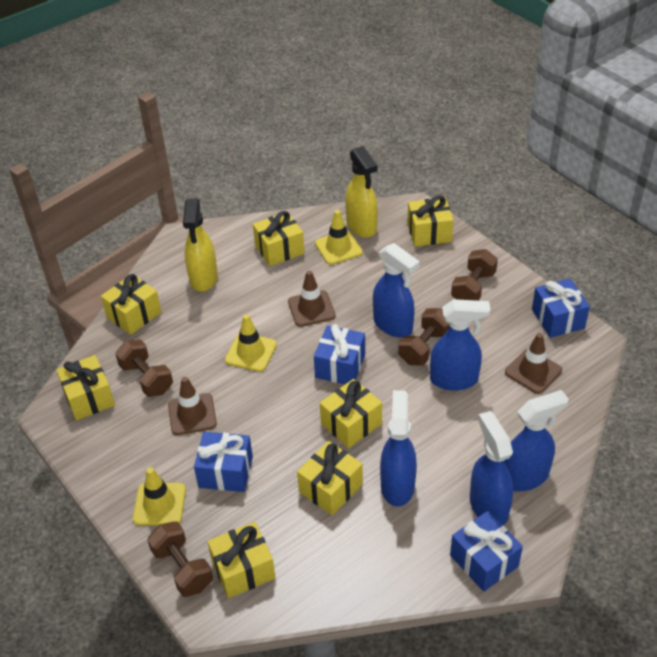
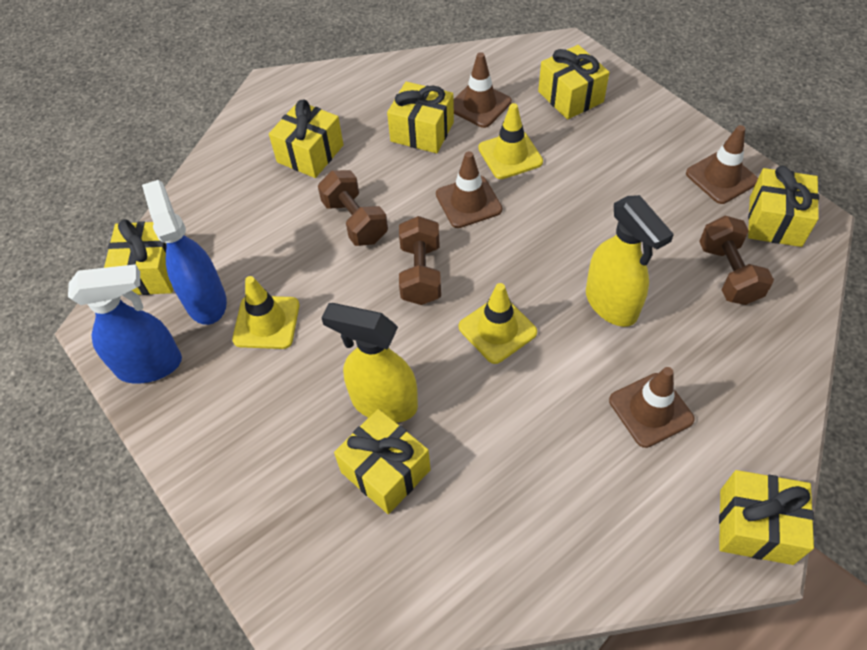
blue gift: 4 -> 0
blue spray bottle: 5 -> 2
brown dumbbell: 4 -> 3
brown traffic cone: 3 -> 4

